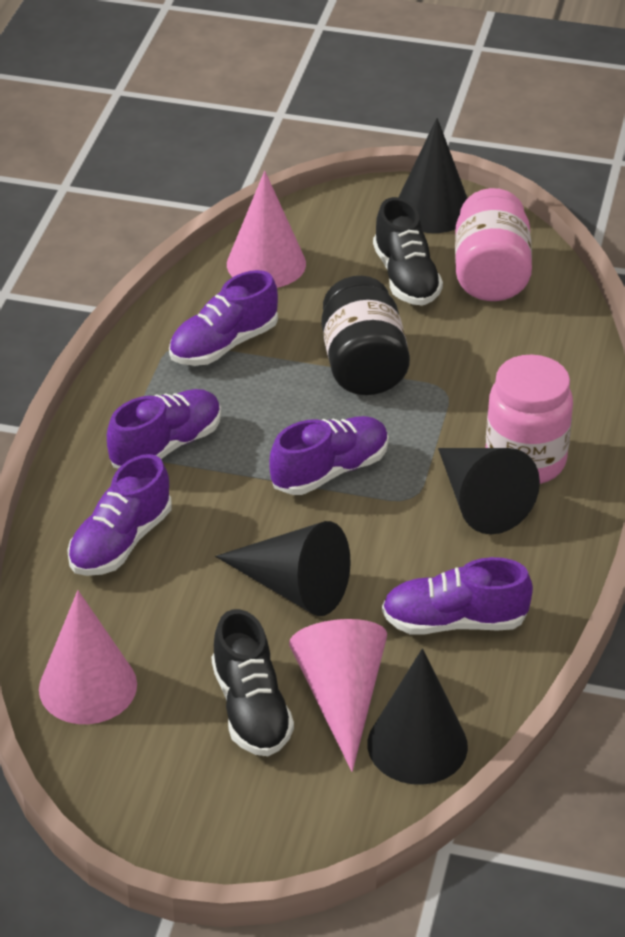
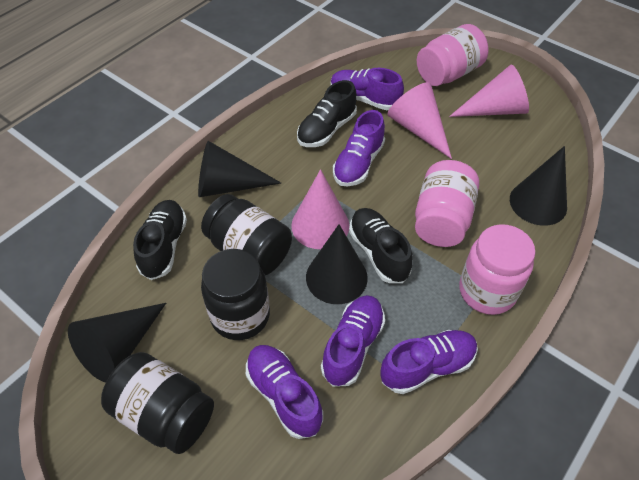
black jar: 1 -> 3
black shoe: 2 -> 3
pink jar: 2 -> 3

